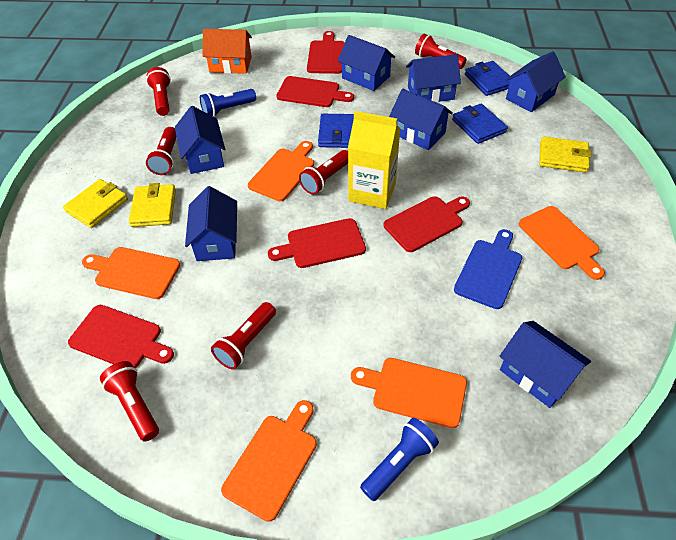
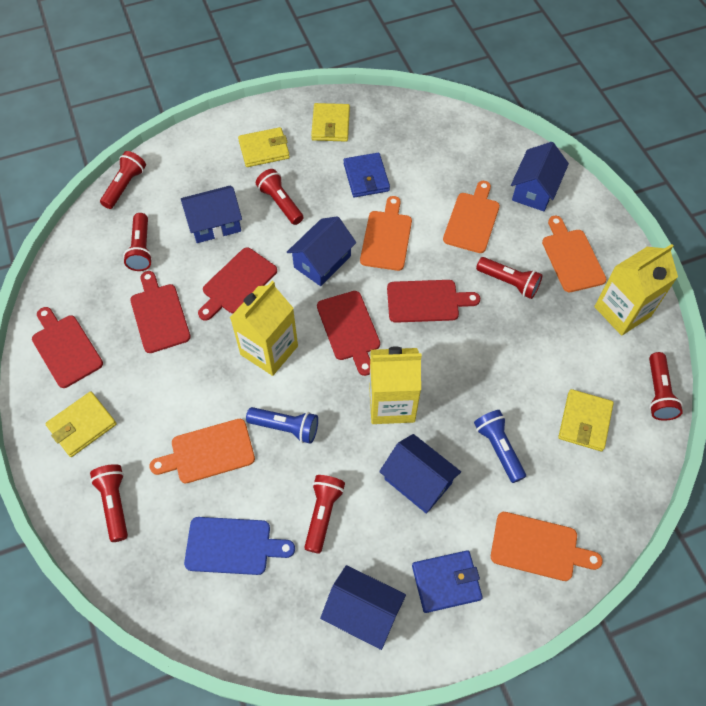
blue house: 7 -> 5
blue wallet: 3 -> 2
orange house: 1 -> 0
red flashlight: 6 -> 7
yellow carton: 1 -> 3
yellow wallet: 3 -> 4

